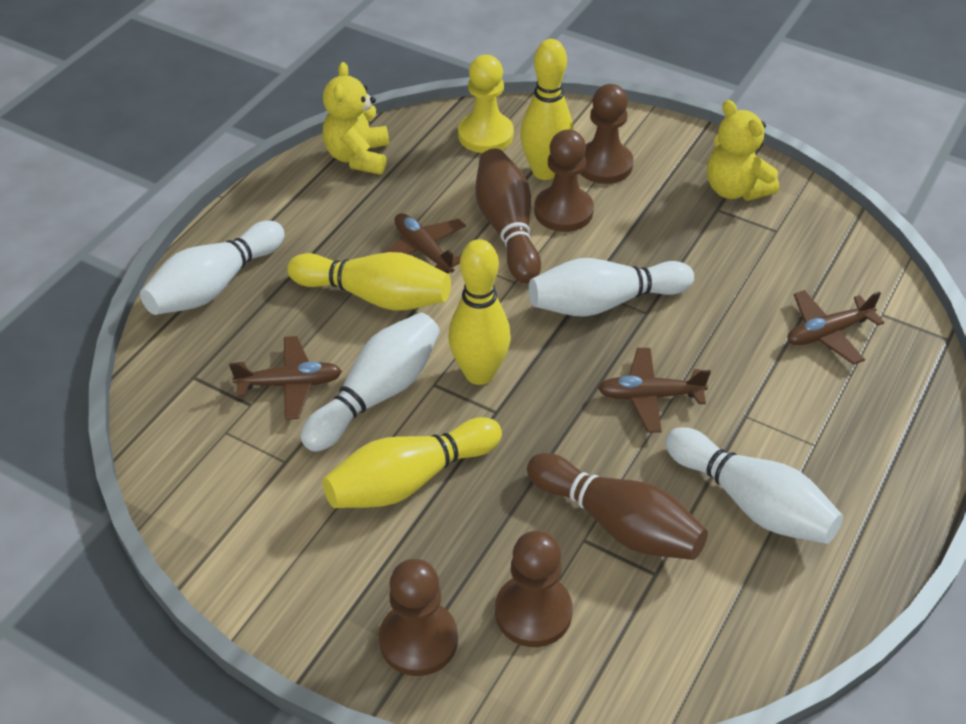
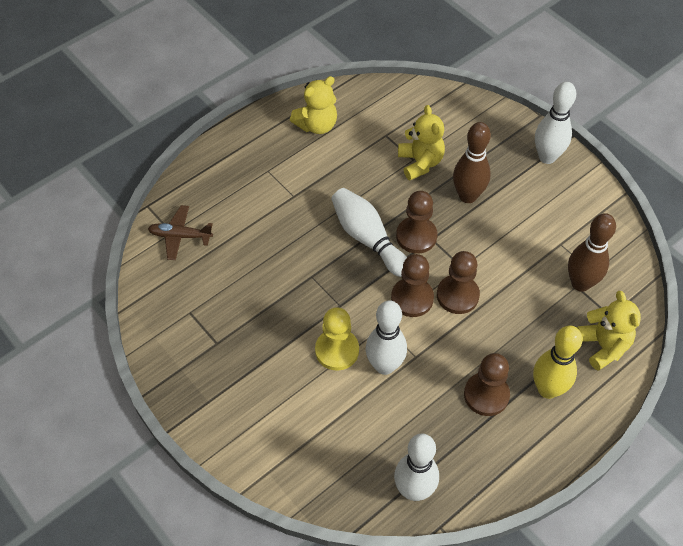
brown plane: 4 -> 1
yellow bowling pin: 4 -> 1
yellow teddy bear: 2 -> 3

